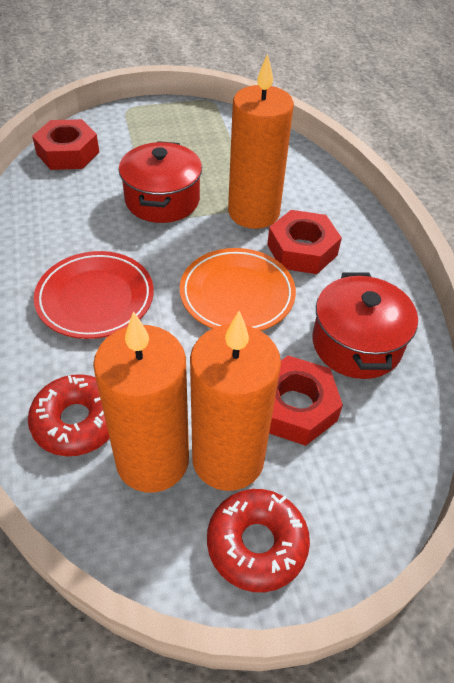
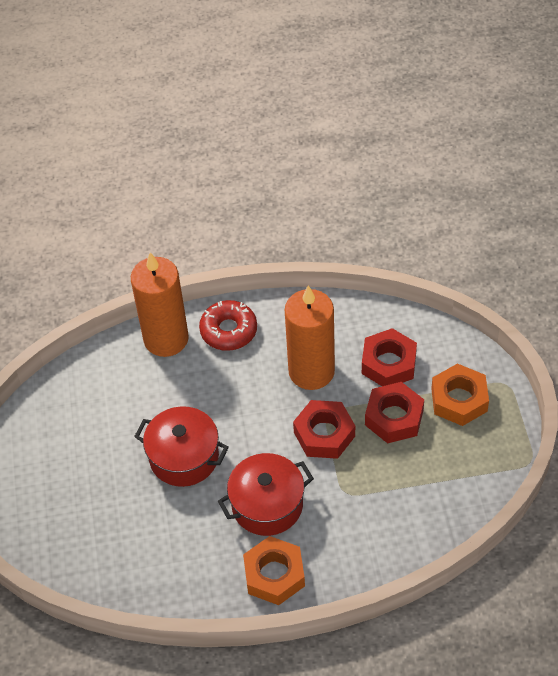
orange candle: 3 -> 2
orange nut: 0 -> 2
orange plate: 1 -> 0
red donut: 2 -> 1
red plate: 1 -> 0

